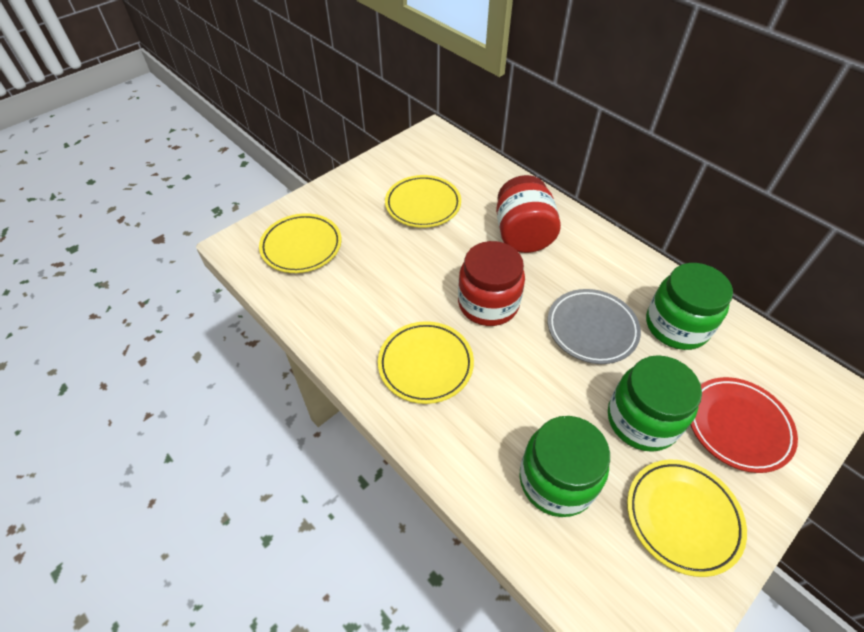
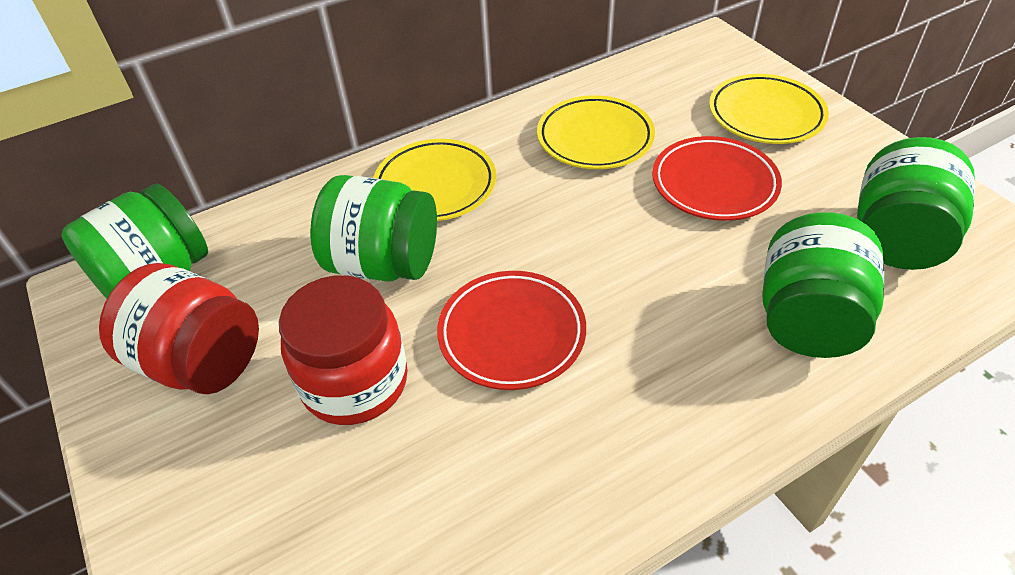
green jar: 3 -> 4
grey plate: 1 -> 0
red plate: 1 -> 2
yellow plate: 4 -> 3

